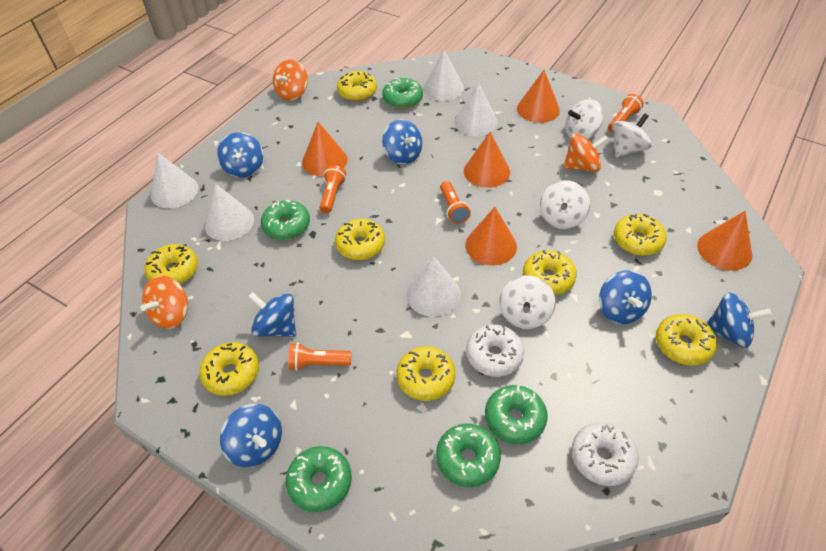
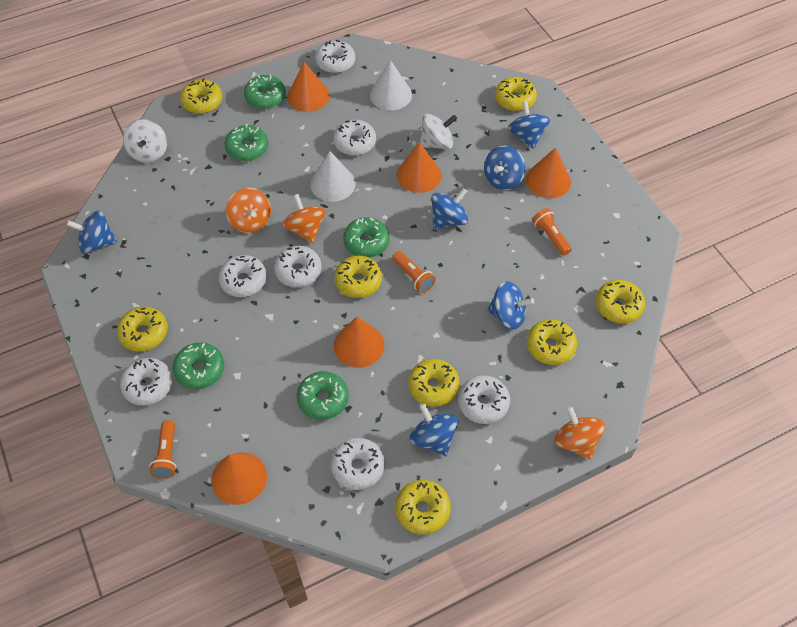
orange flashlight: 4 -> 3
white cone: 5 -> 2
white donut: 2 -> 7
white spinning top: 4 -> 2

